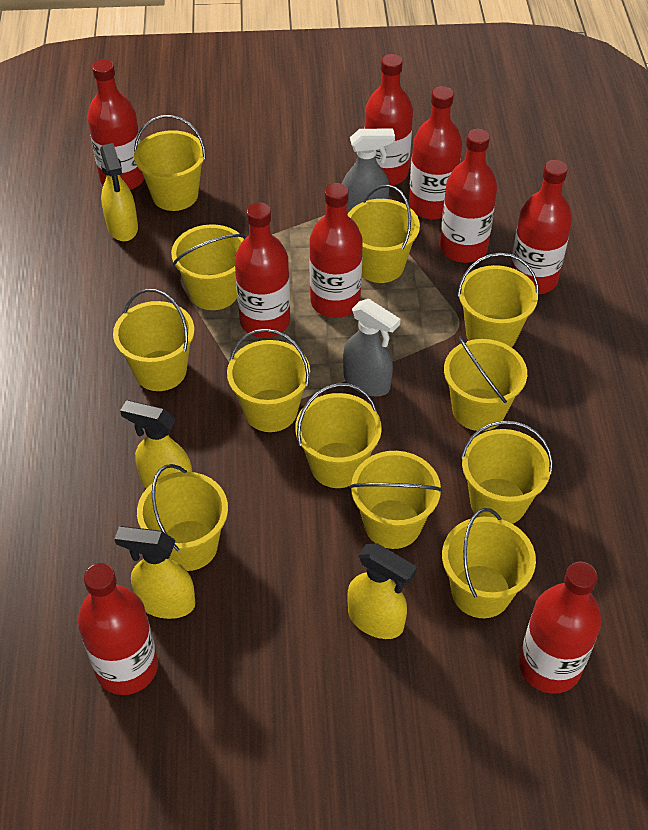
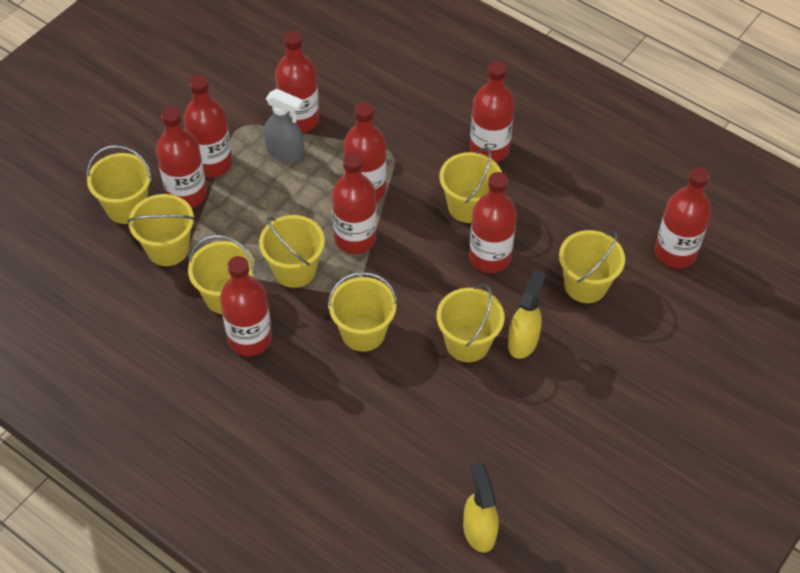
grey spray bottle: 2 -> 1
yellow bucket: 12 -> 8
yellow spray bottle: 4 -> 2

